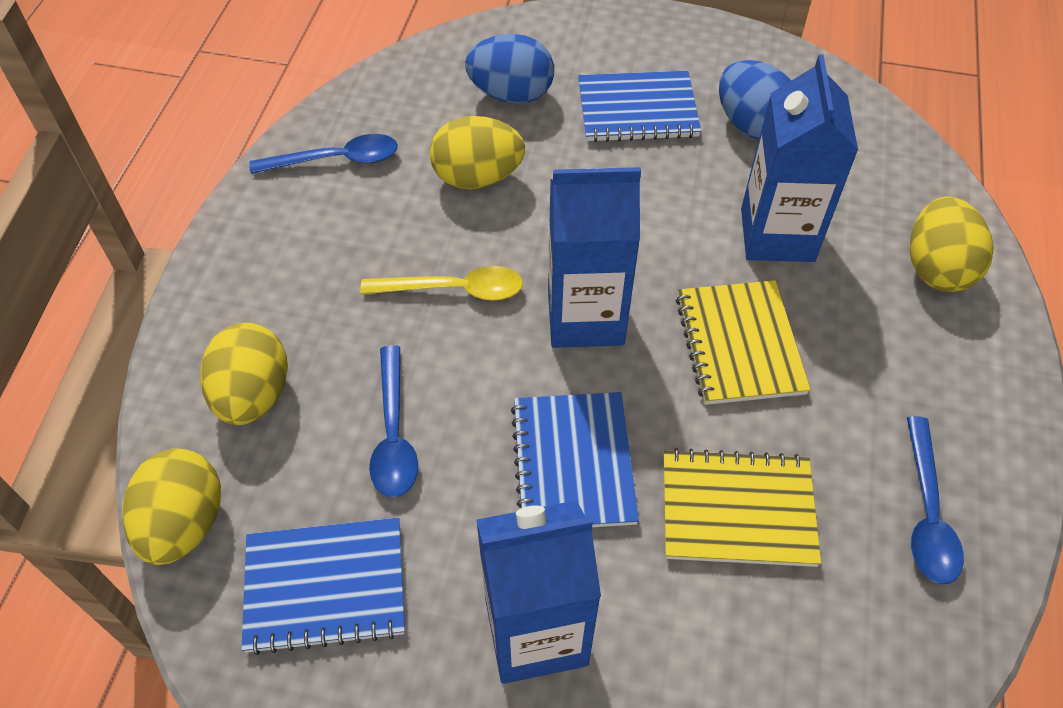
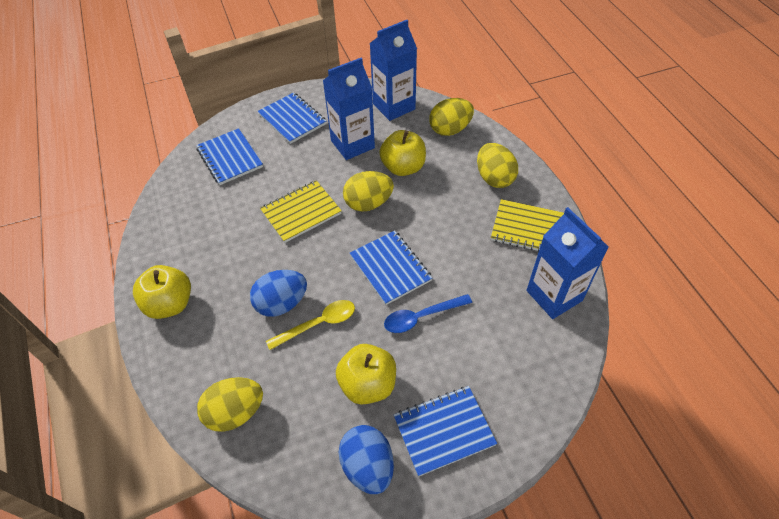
blue notebook: 3 -> 4
blue spoon: 3 -> 1
yellow apple: 0 -> 3

